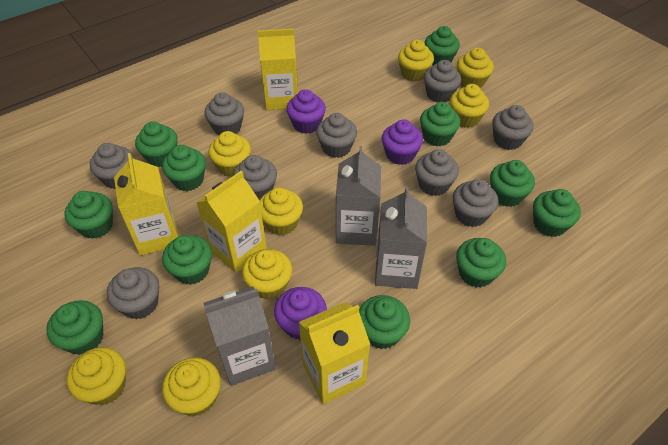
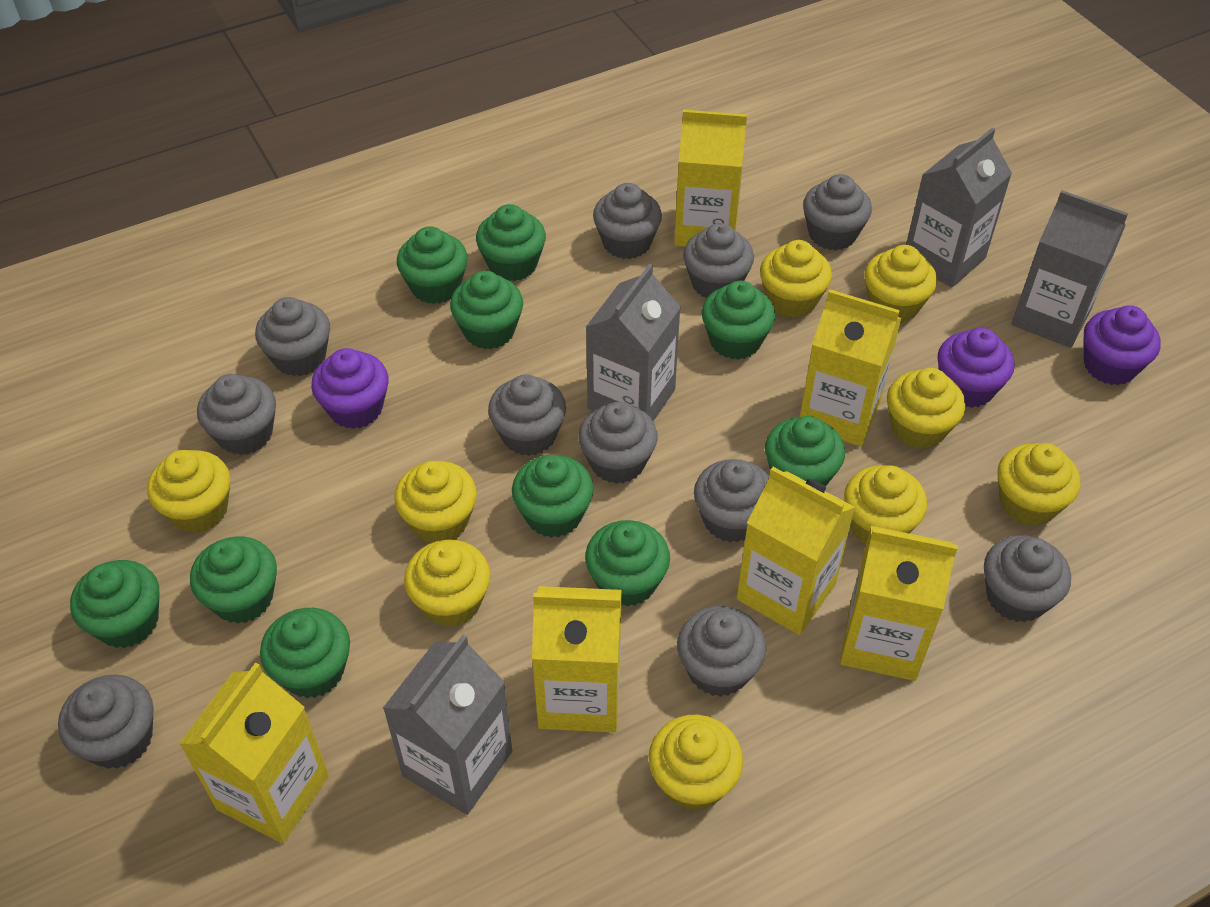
green cupcake: 11 -> 10
grey carton: 3 -> 4
grey cupcake: 9 -> 11
yellow carton: 4 -> 6
yellow cupcake: 8 -> 9

